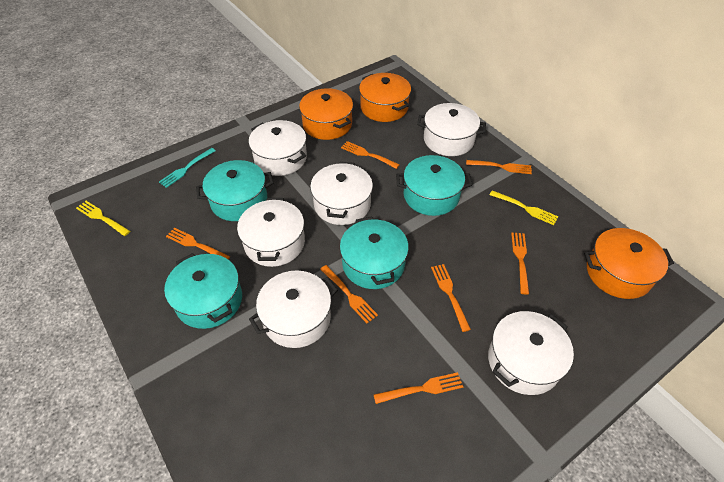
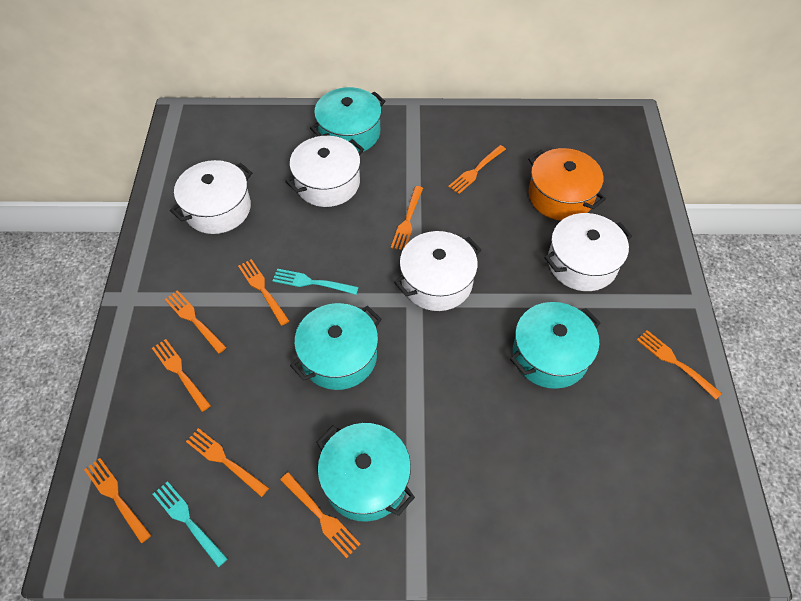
orange fork: 7 -> 9
orange pot: 3 -> 1
turquoise fork: 1 -> 2
white pot: 6 -> 4
yellow fork: 2 -> 0

